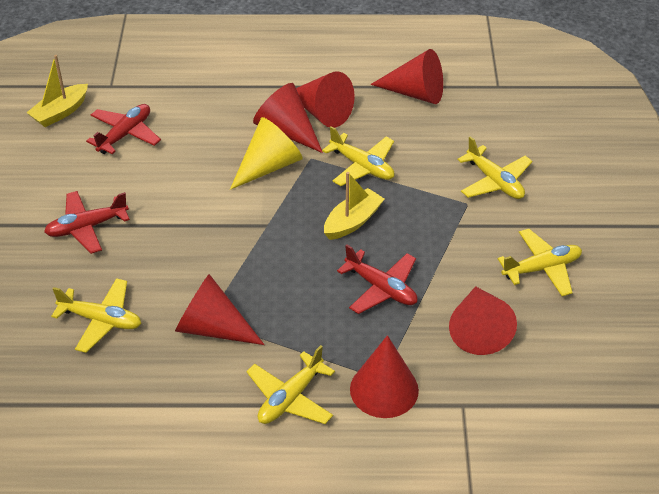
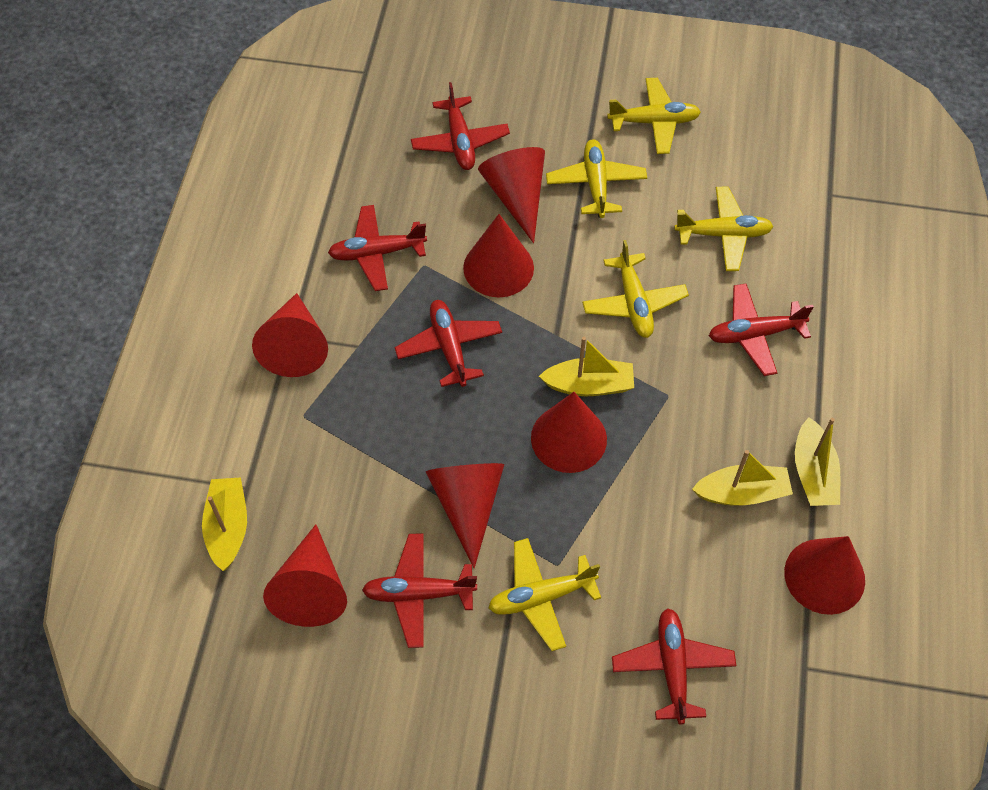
red cone: 6 -> 7
red plane: 3 -> 6
yellow boat: 2 -> 4
yellow cone: 1 -> 0

